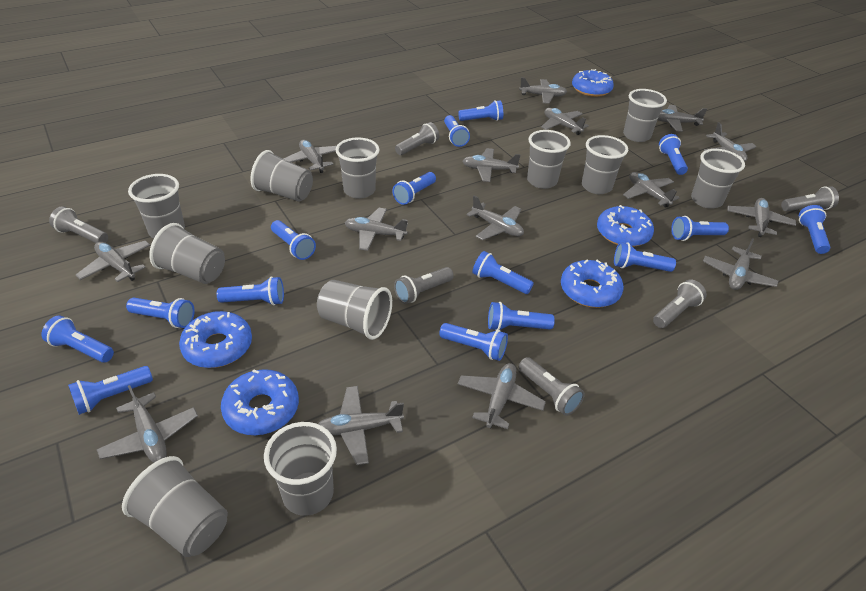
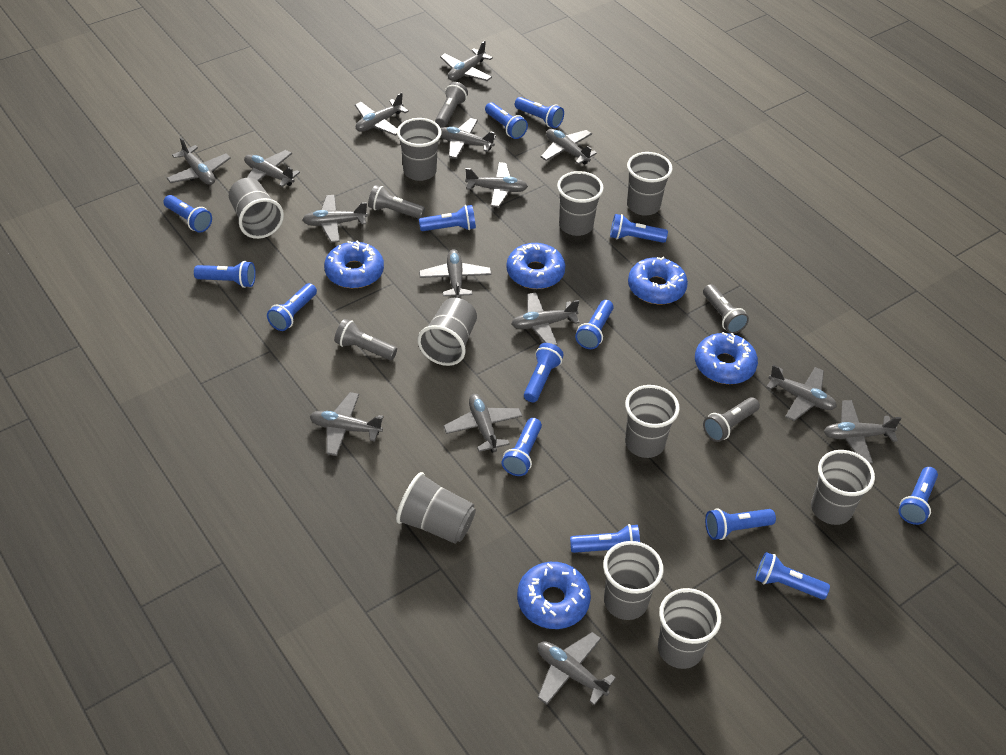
blue flashlight: 15 -> 14
grey cup: 11 -> 10
grey flashlight: 6 -> 5

